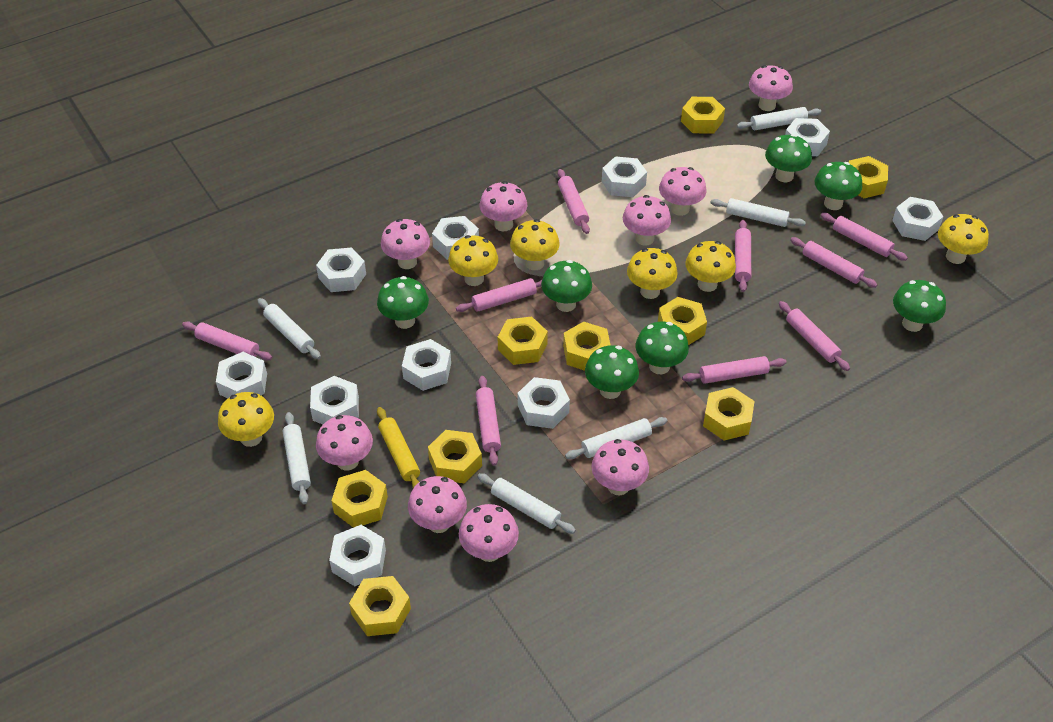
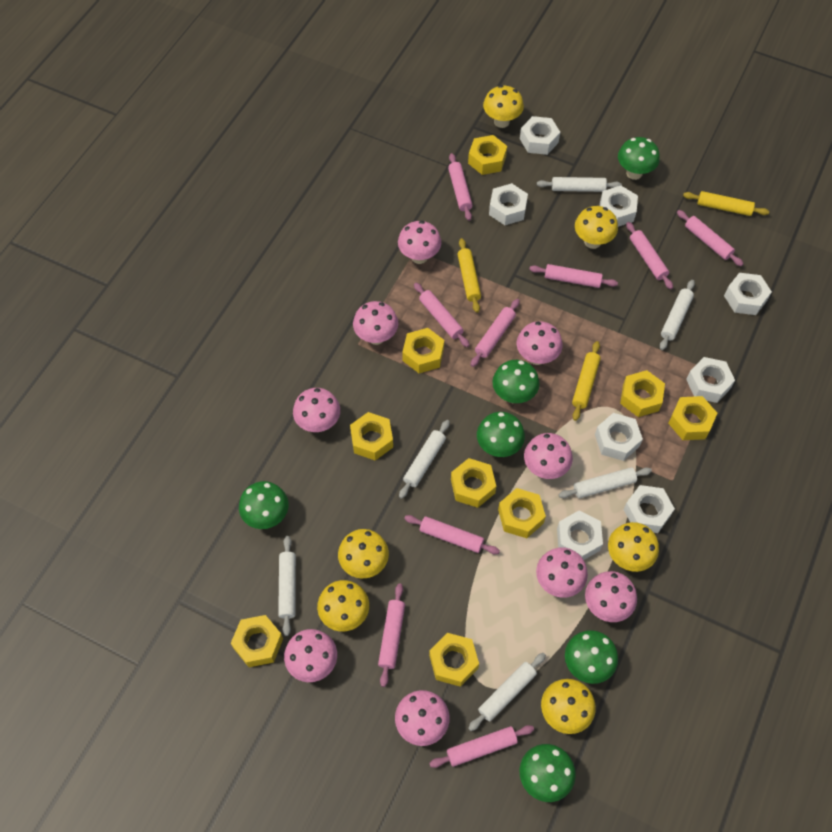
green mushroom: 7 -> 6
white nut: 10 -> 8
yellow rolling pin: 1 -> 3

